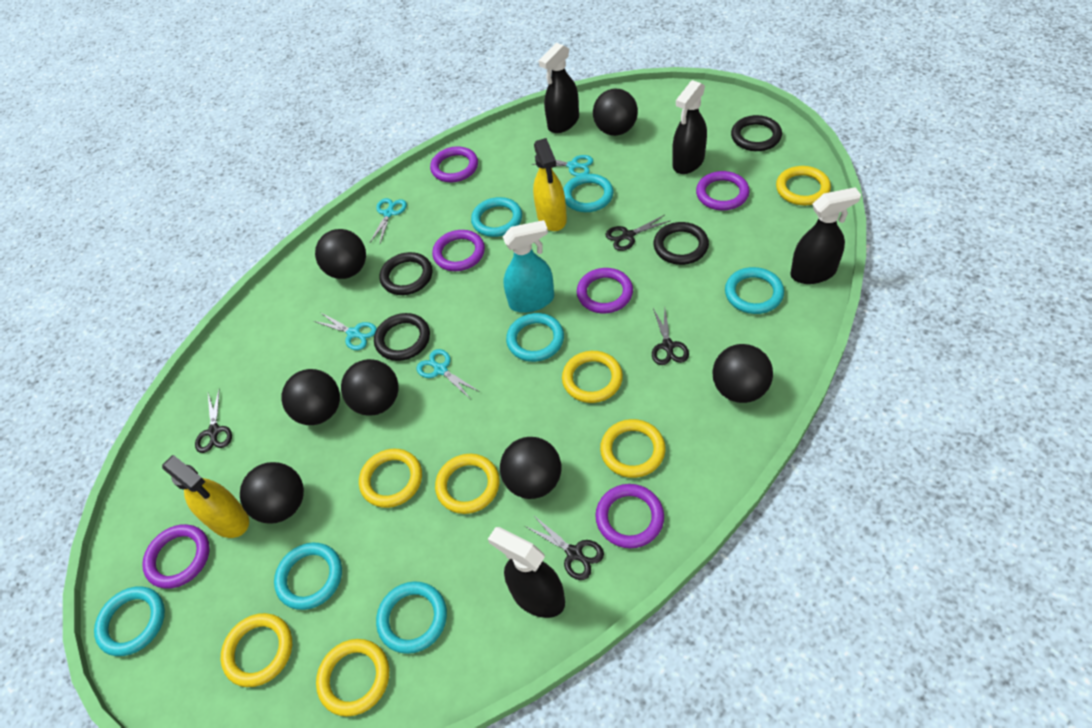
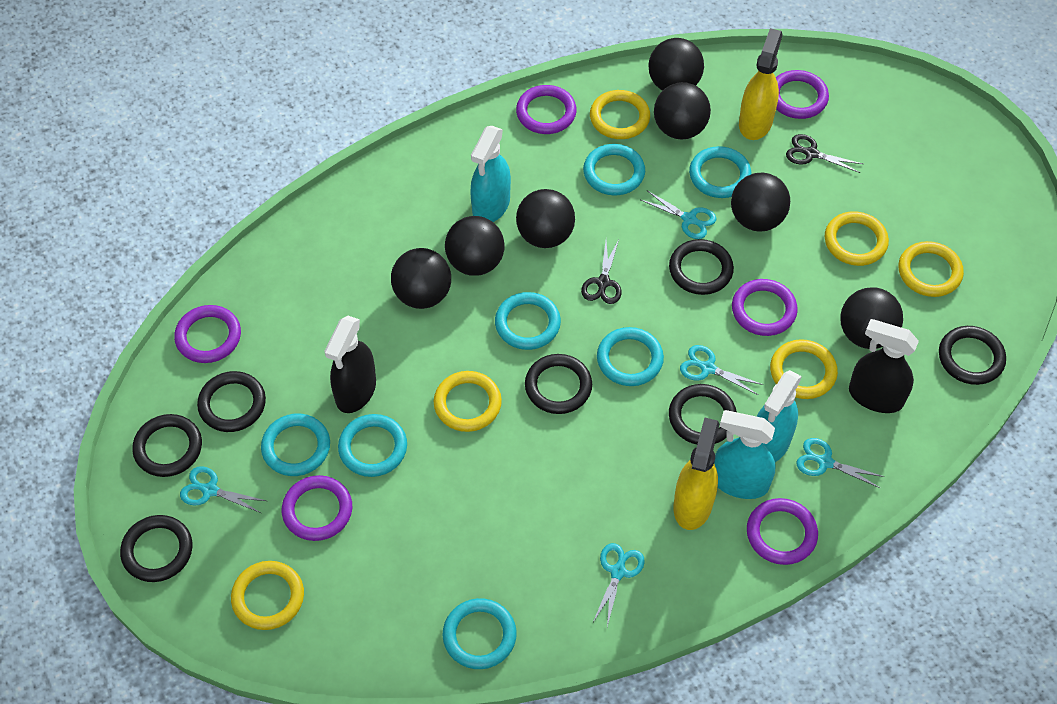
black ring: 4 -> 7
black scissors: 4 -> 2
black spray bottle: 4 -> 2
turquoise scissors: 4 -> 5
turquoise spray bottle: 1 -> 3
yellow ring: 7 -> 6

